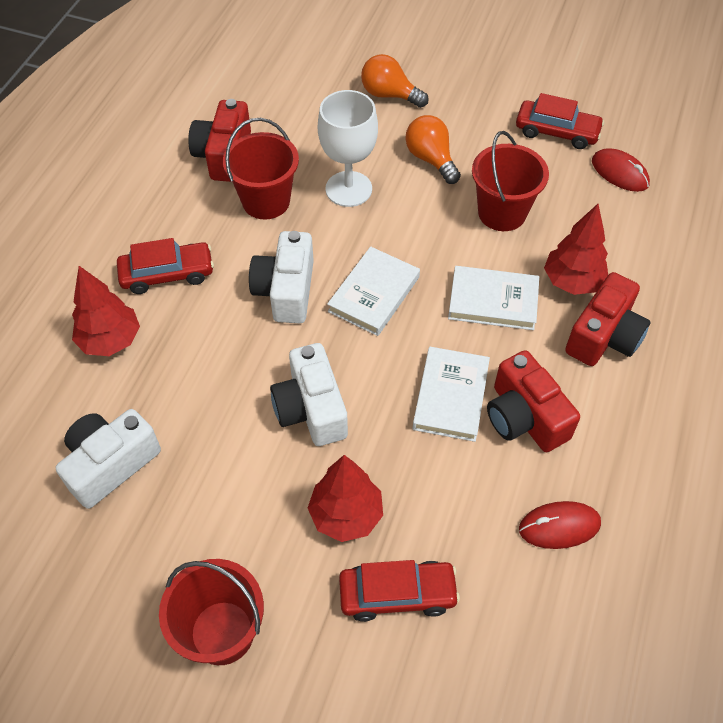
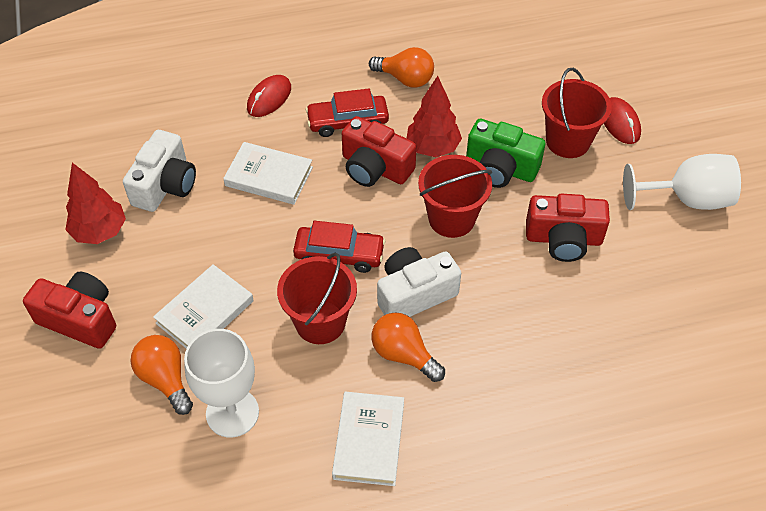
green camera: 0 -> 1
orange light bulb: 2 -> 3
red car: 3 -> 2
red tree: 3 -> 2
white camera: 3 -> 2
white goblet: 1 -> 2

